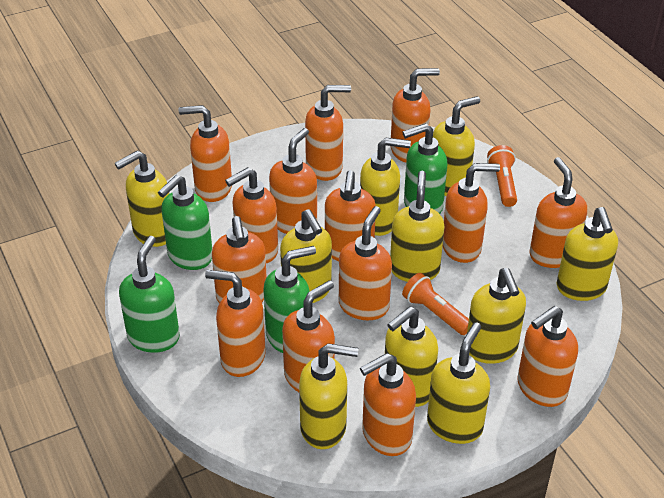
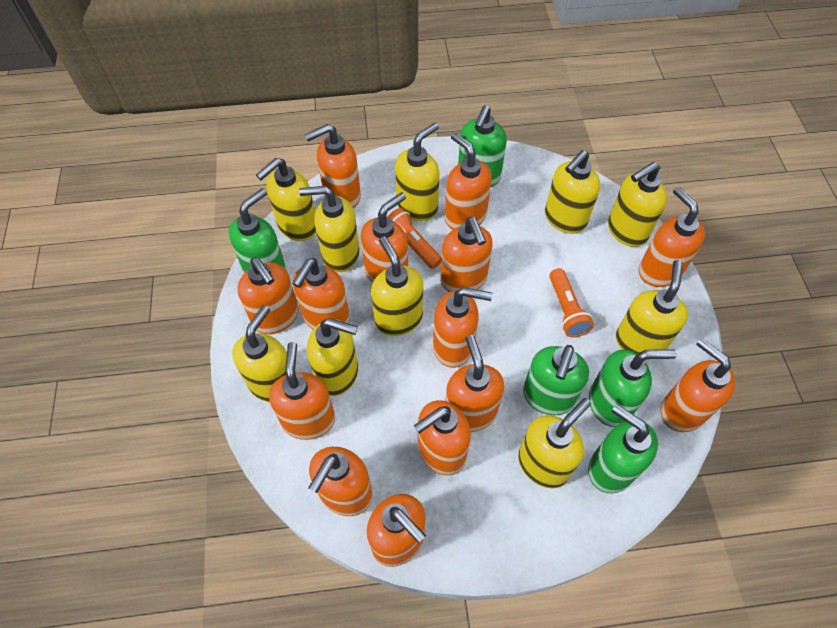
green soap dispenser: 4 -> 5

